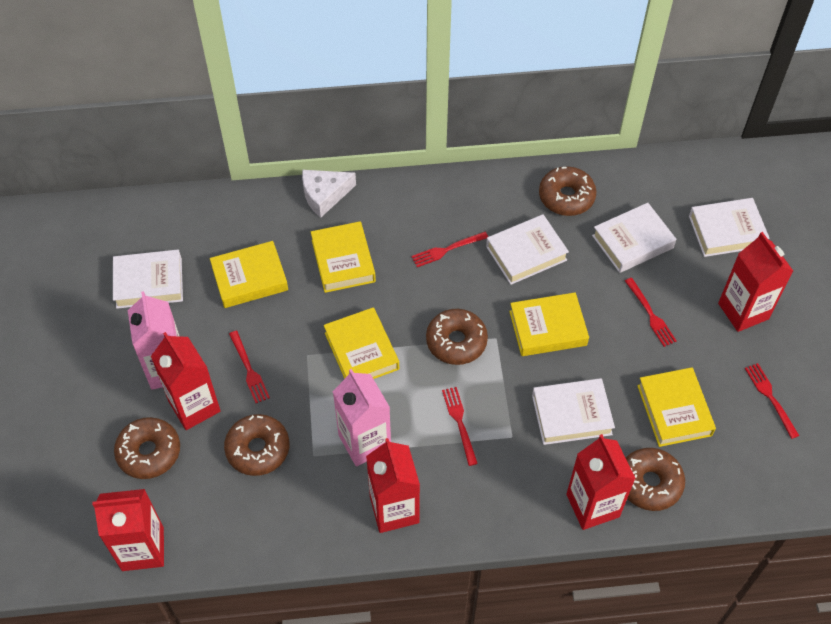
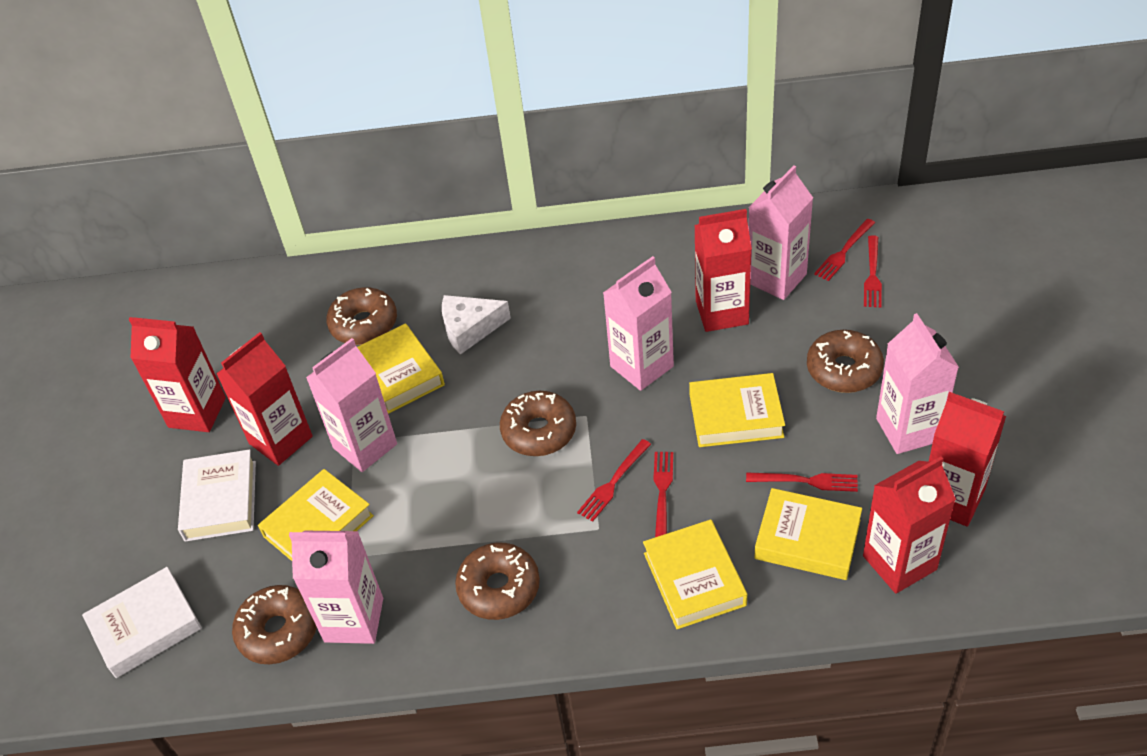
pink carton: 2 -> 5
white book: 5 -> 2

